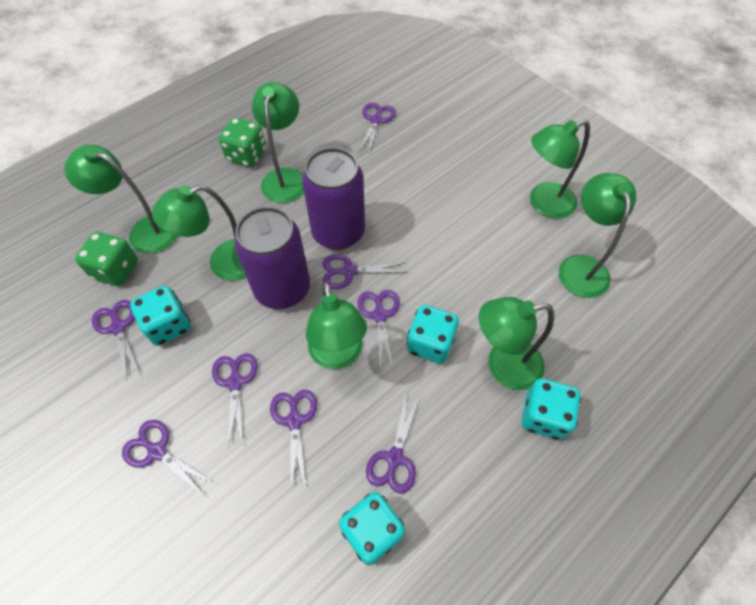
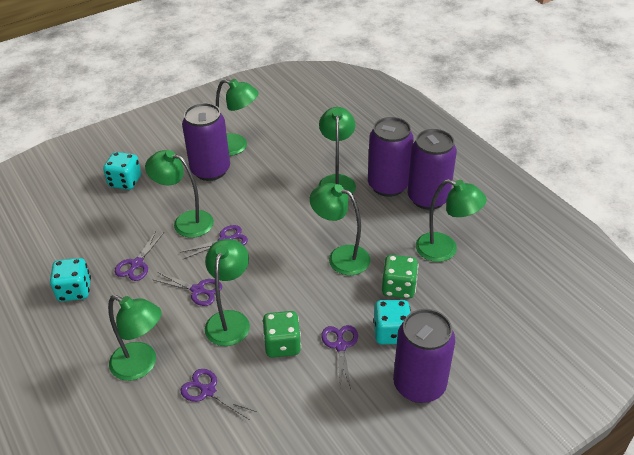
purple can: 2 -> 4
purple scissors: 8 -> 5
turquoise dice: 4 -> 3

